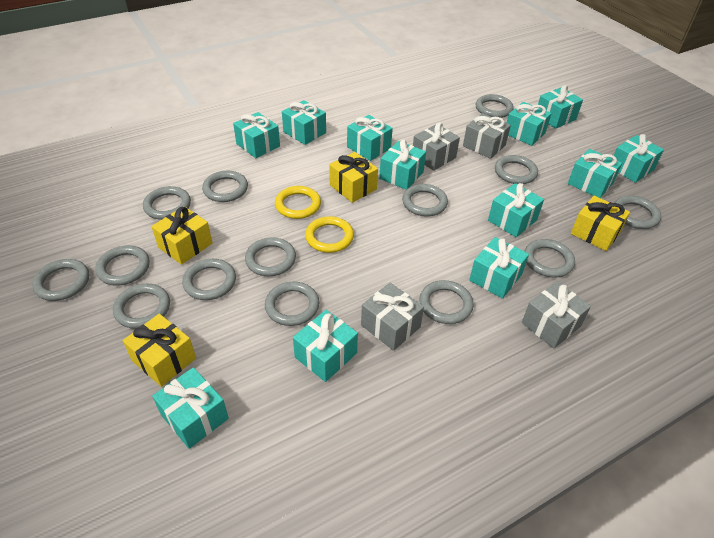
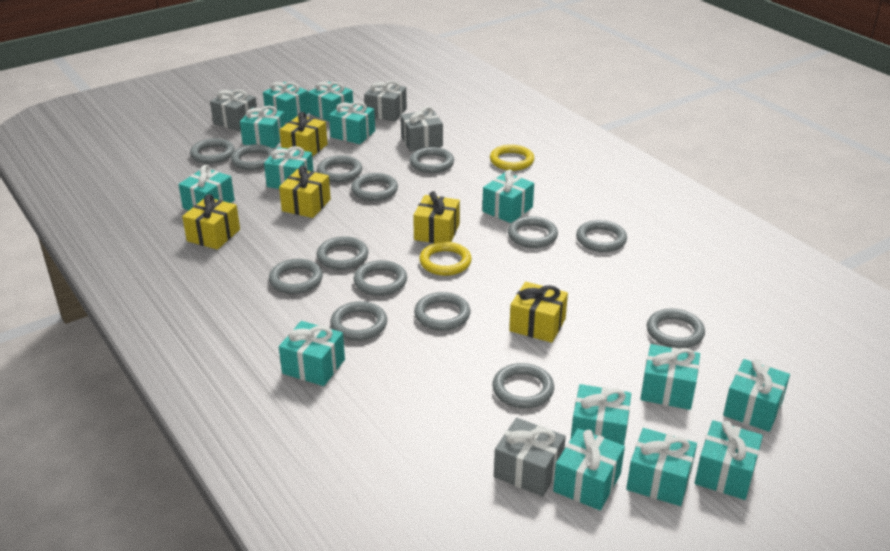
turquoise gift: 12 -> 14
yellow gift: 4 -> 5

